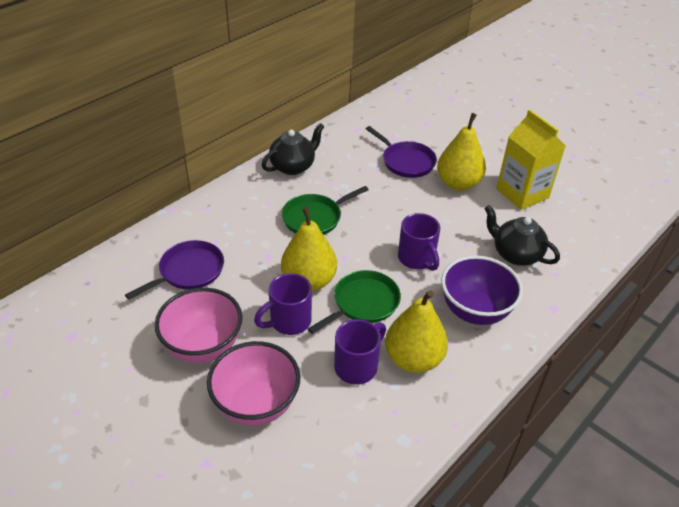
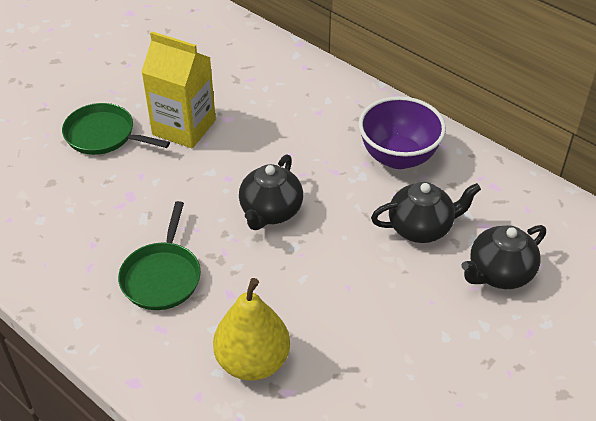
black teapot: 2 -> 3
pink bowl: 2 -> 0
purple mug: 3 -> 0
purple pan: 2 -> 0
yellow pear: 3 -> 1

